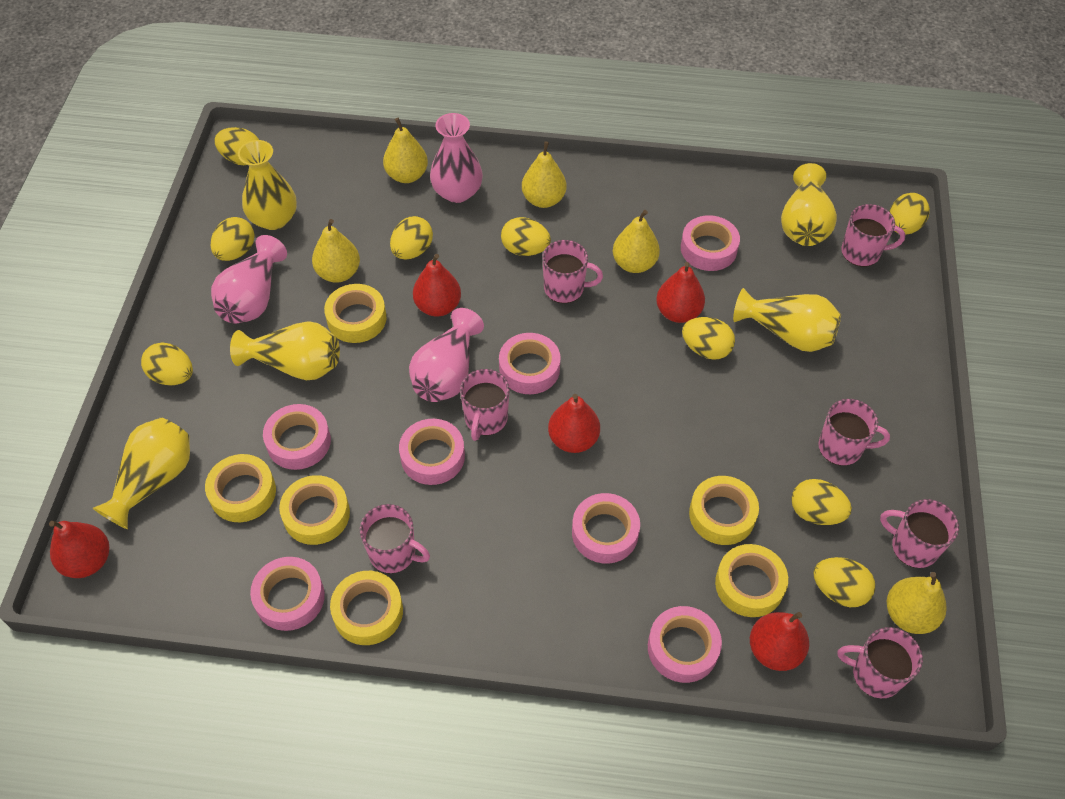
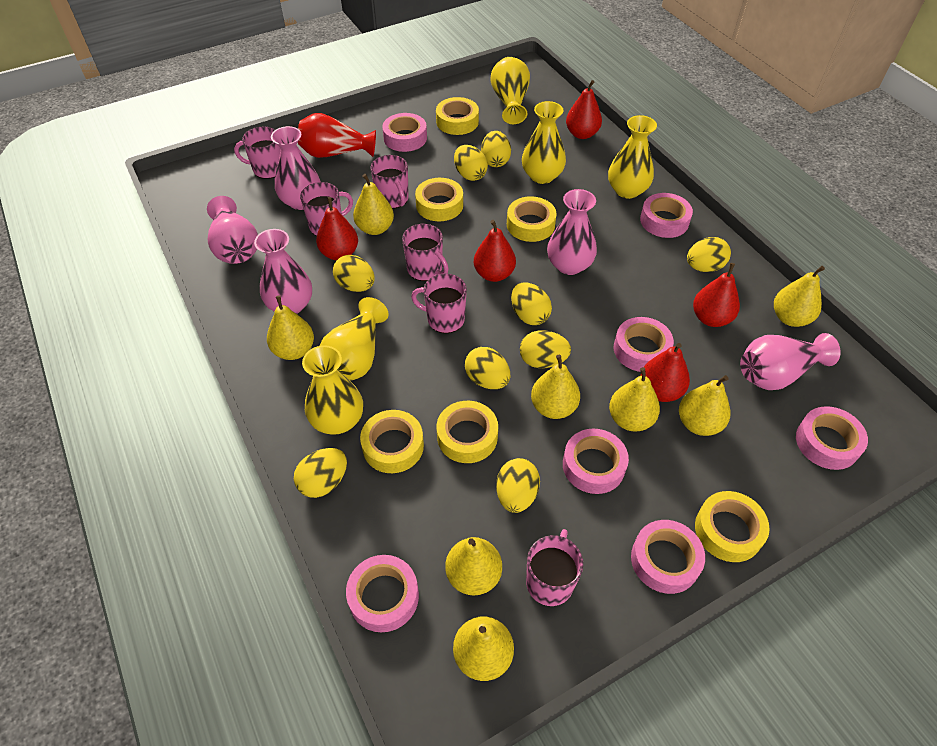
pink mug: 7 -> 6
pink vase: 3 -> 5
red vase: 0 -> 1
yellow pear: 5 -> 8

